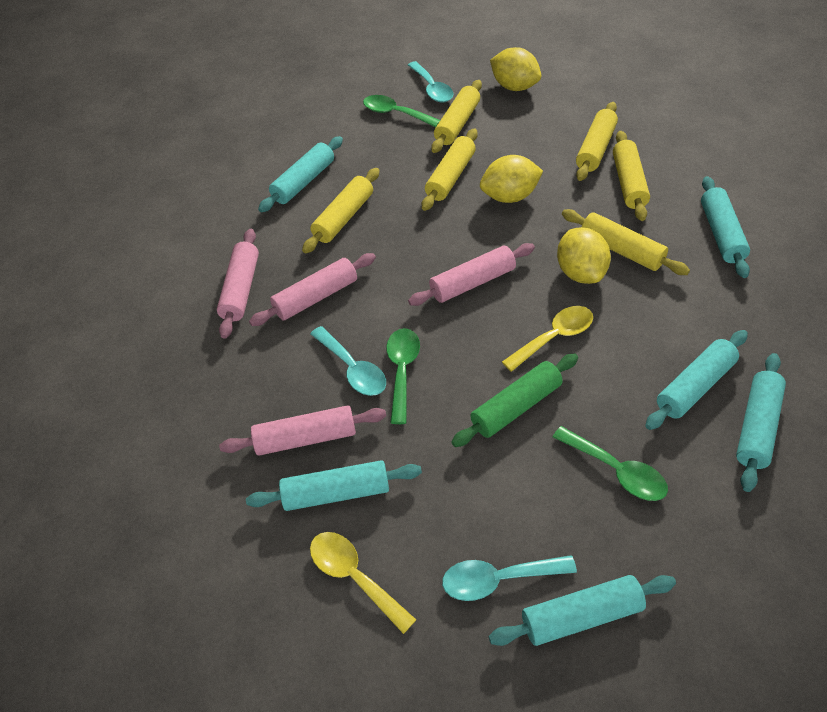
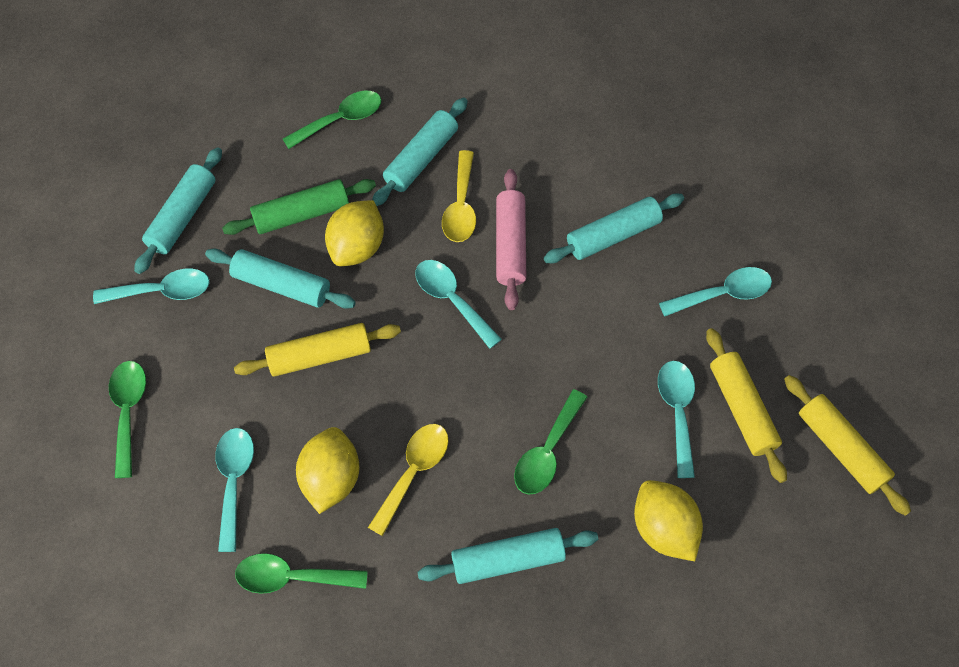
green spoon: 3 -> 4
pink rolling pin: 4 -> 1
turquoise rolling pin: 6 -> 5
turquoise spoon: 3 -> 5
yellow rolling pin: 6 -> 3

